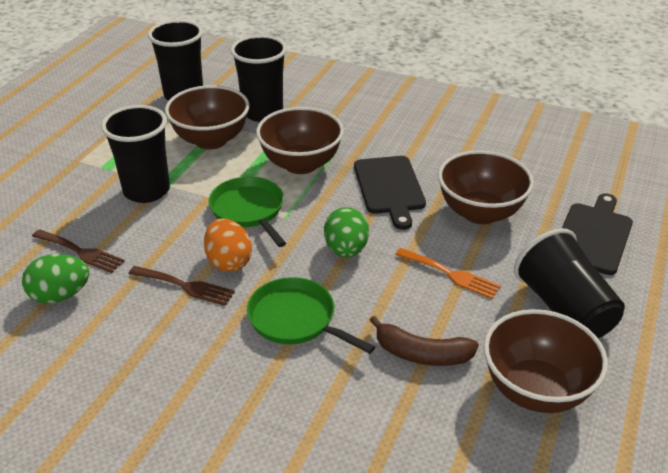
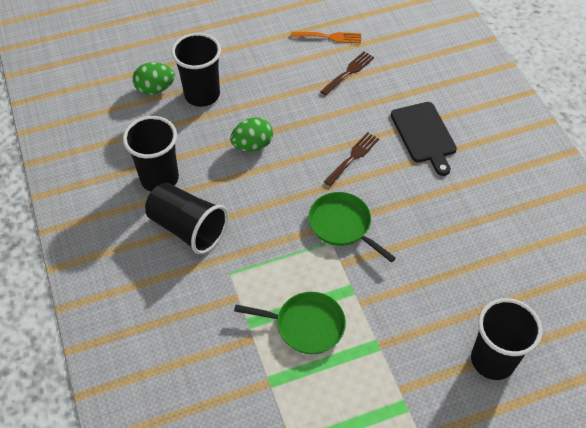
black cutting board: 2 -> 1
brown banana: 1 -> 0
brown bowl: 4 -> 0
orange egg: 1 -> 0

